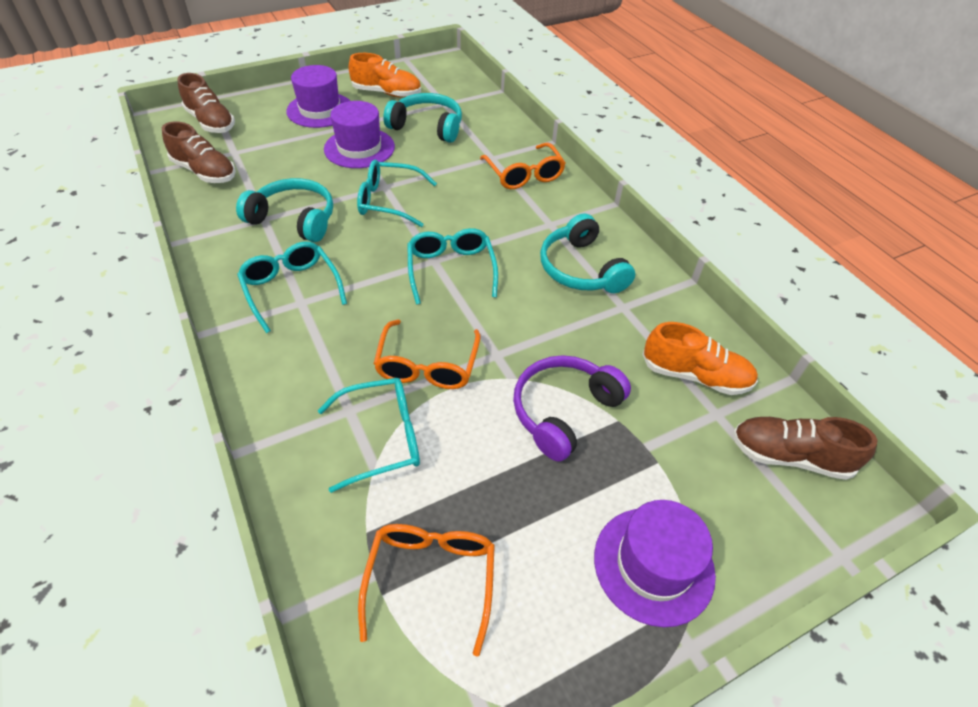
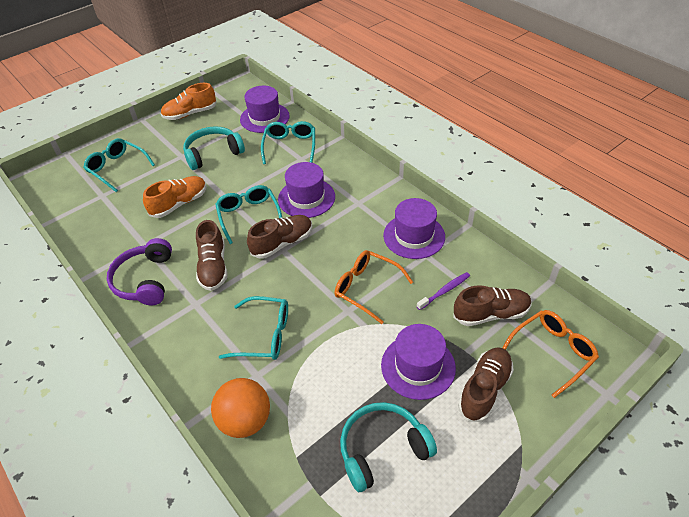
brown shoe: 3 -> 4
orange ball: 0 -> 1
orange glasses: 3 -> 2
purple hat: 3 -> 4
purple toothbrush: 0 -> 1
turquoise headphones: 3 -> 2

